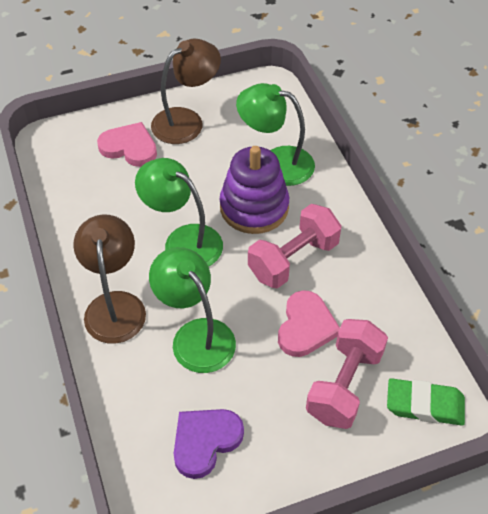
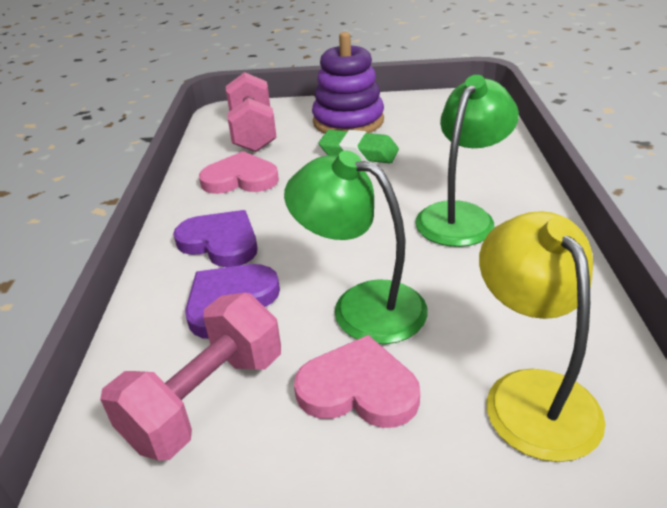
brown lamp: 2 -> 0
green lamp: 3 -> 2
purple heart: 1 -> 2
yellow lamp: 0 -> 1

